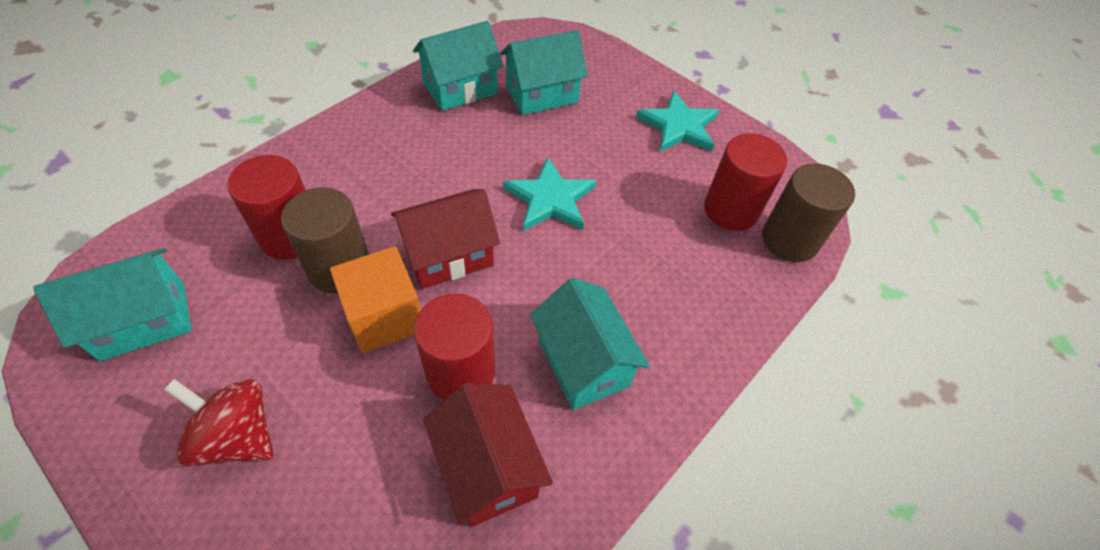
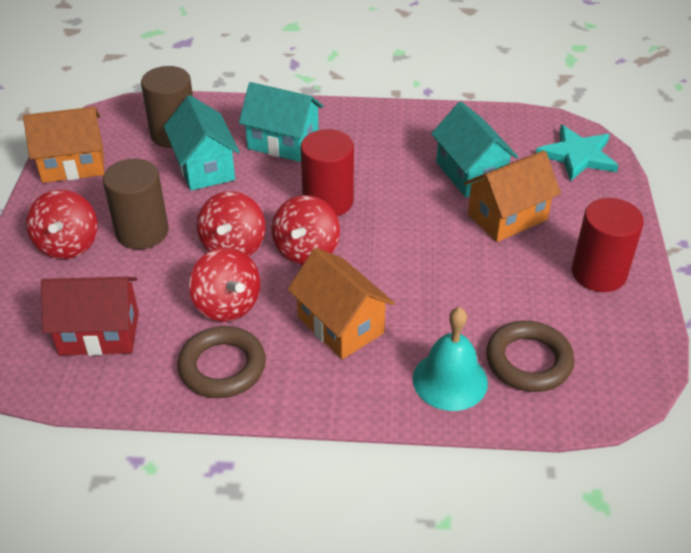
brown ring: 0 -> 2
orange cube: 1 -> 0
orange house: 0 -> 3
red cylinder: 3 -> 2
red house: 2 -> 1
red spinning top: 1 -> 4
turquoise bell: 0 -> 1
turquoise house: 4 -> 3
turquoise star: 2 -> 1

